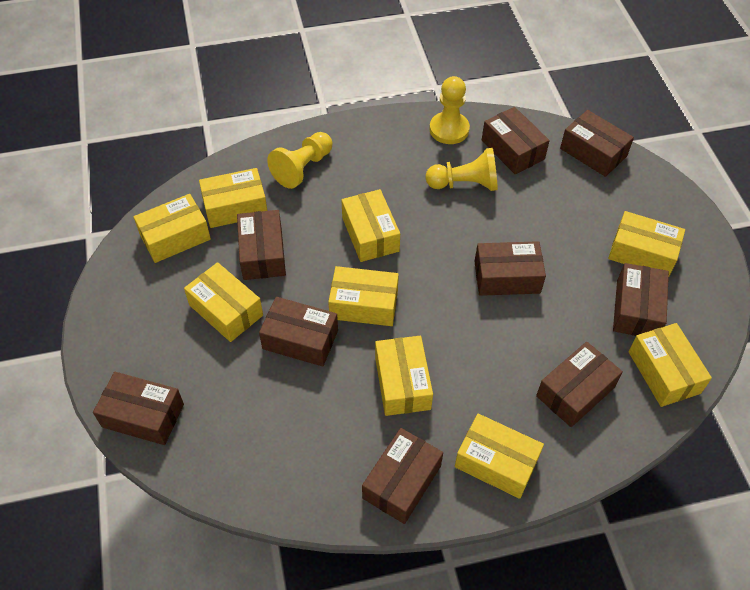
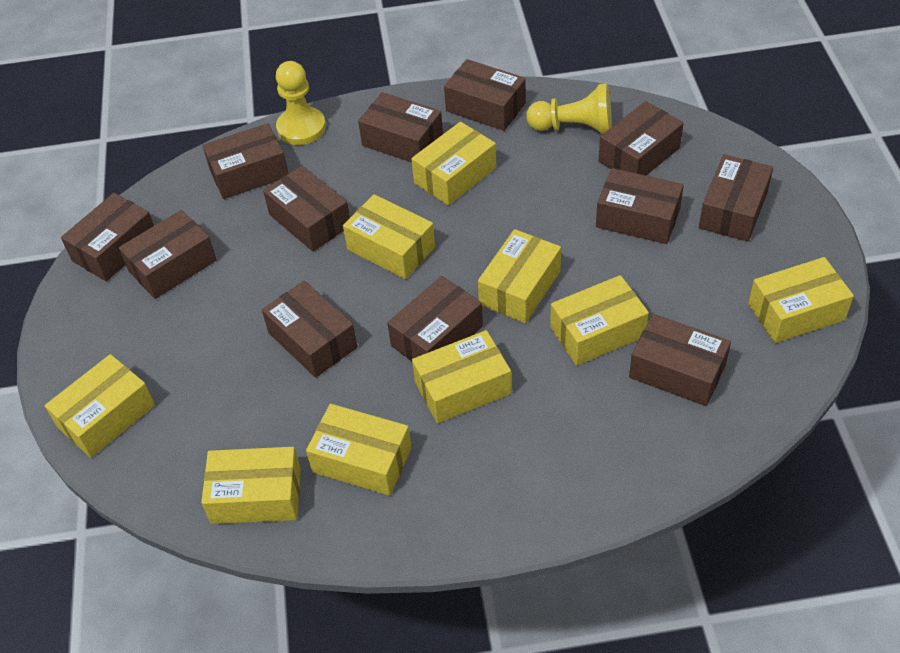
brown box: 9 -> 12
yellow pawn: 3 -> 2

